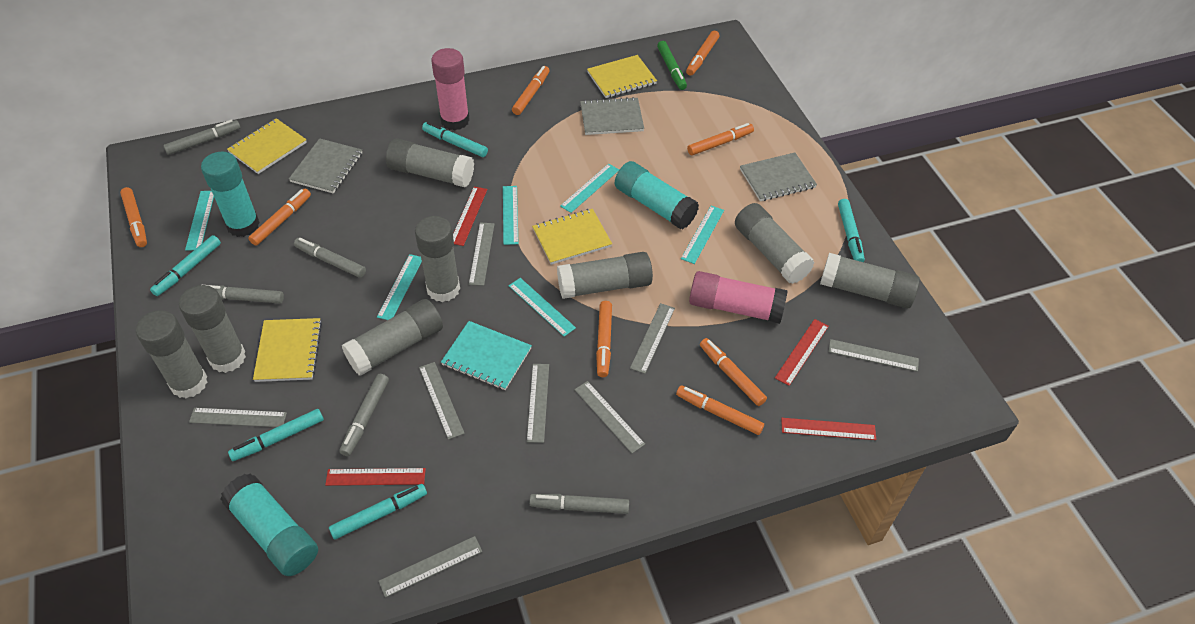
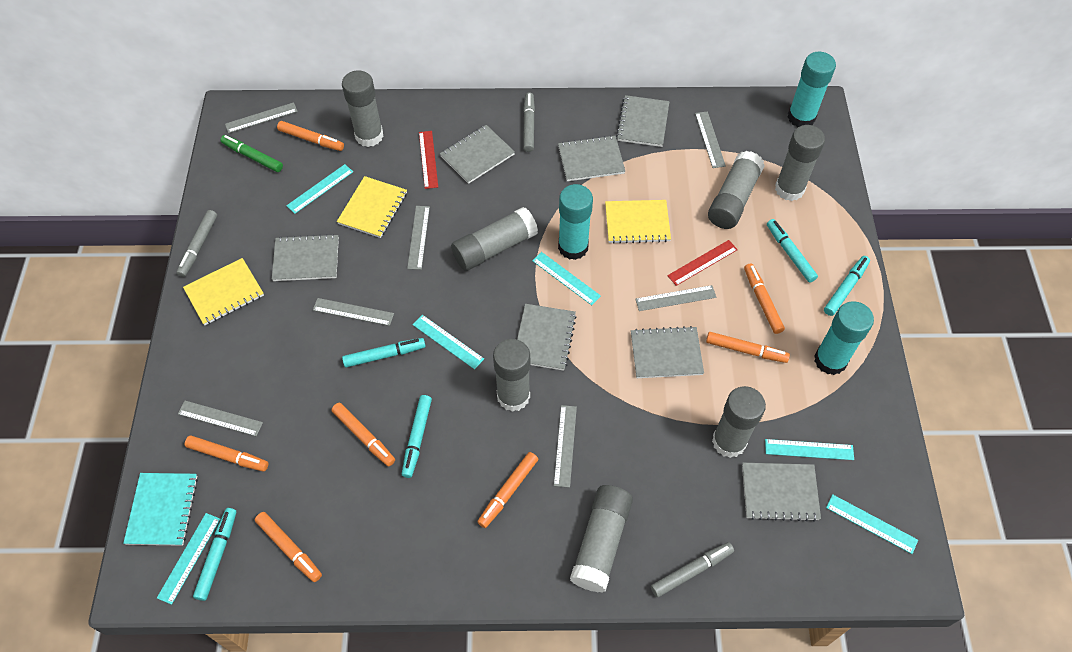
grey glue stick: 8 -> 7
grey marker: 5 -> 3
grey notebook: 3 -> 7
grey ruler: 8 -> 7
orange marker: 8 -> 7
pink glue stick: 2 -> 0
red ruler: 4 -> 2
yellow notebook: 4 -> 3

